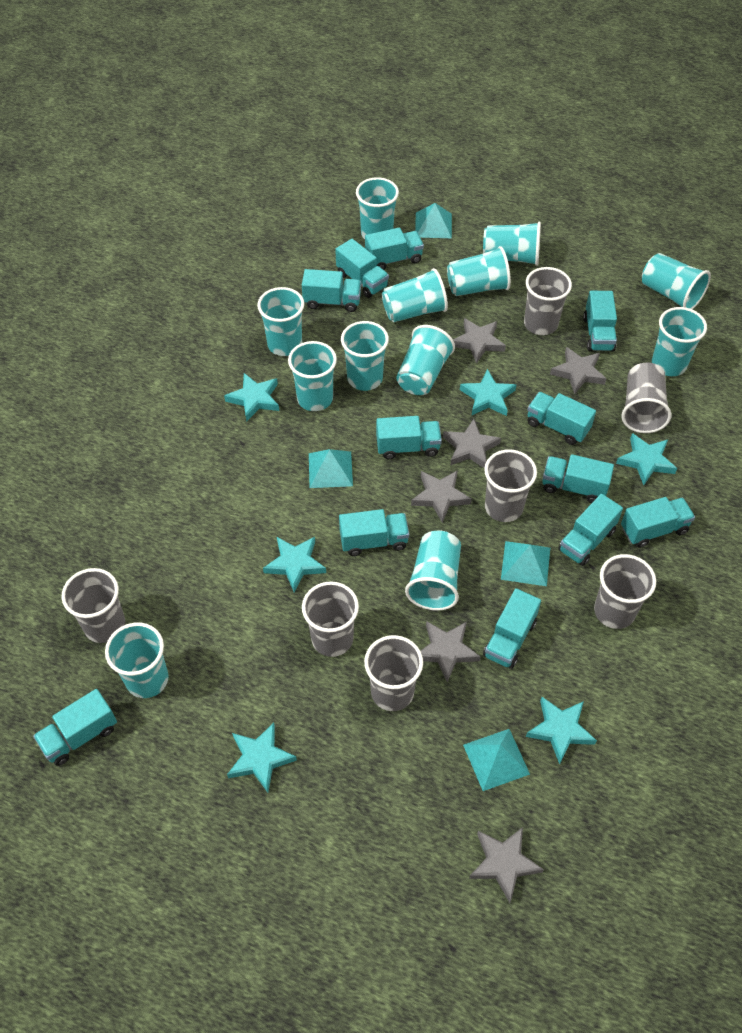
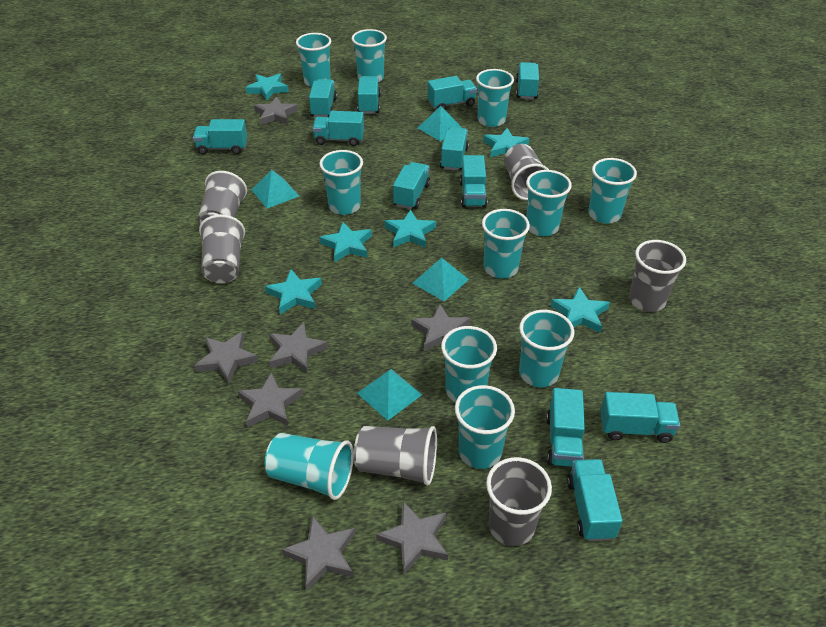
grey cup: 7 -> 6
grey star: 6 -> 7
turquoise cup: 12 -> 11

